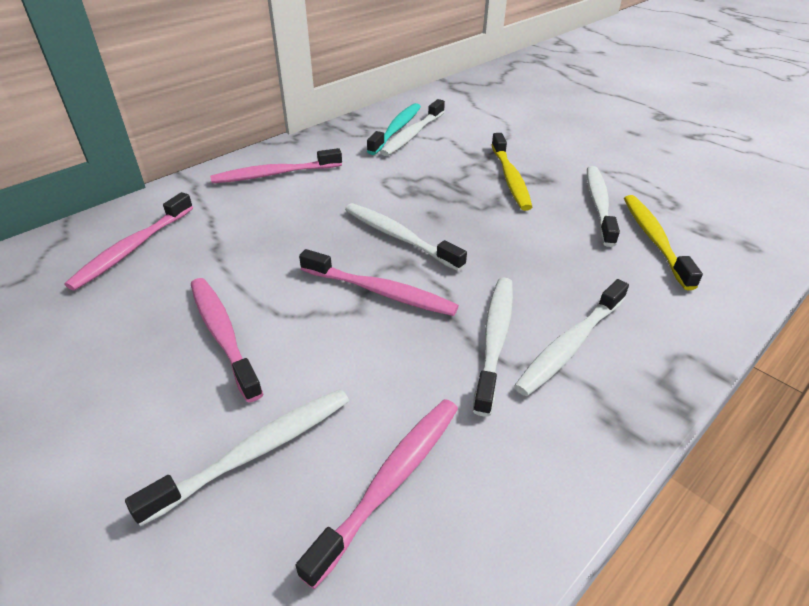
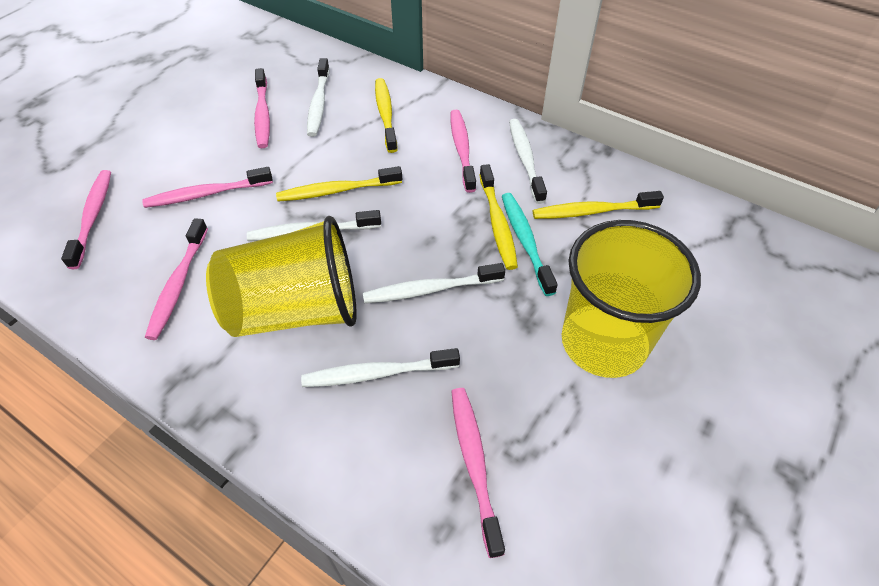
pink toothbrush: 5 -> 6
white toothbrush: 6 -> 5
yellow cup: 0 -> 2
yellow toothbrush: 2 -> 4

